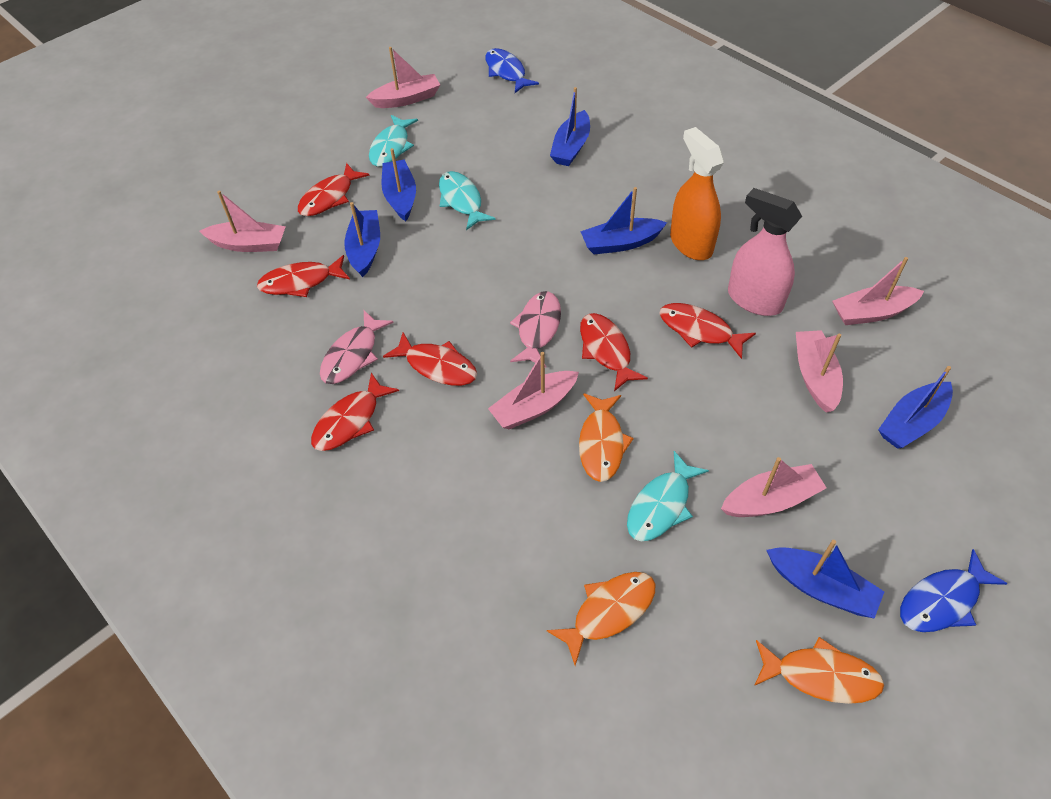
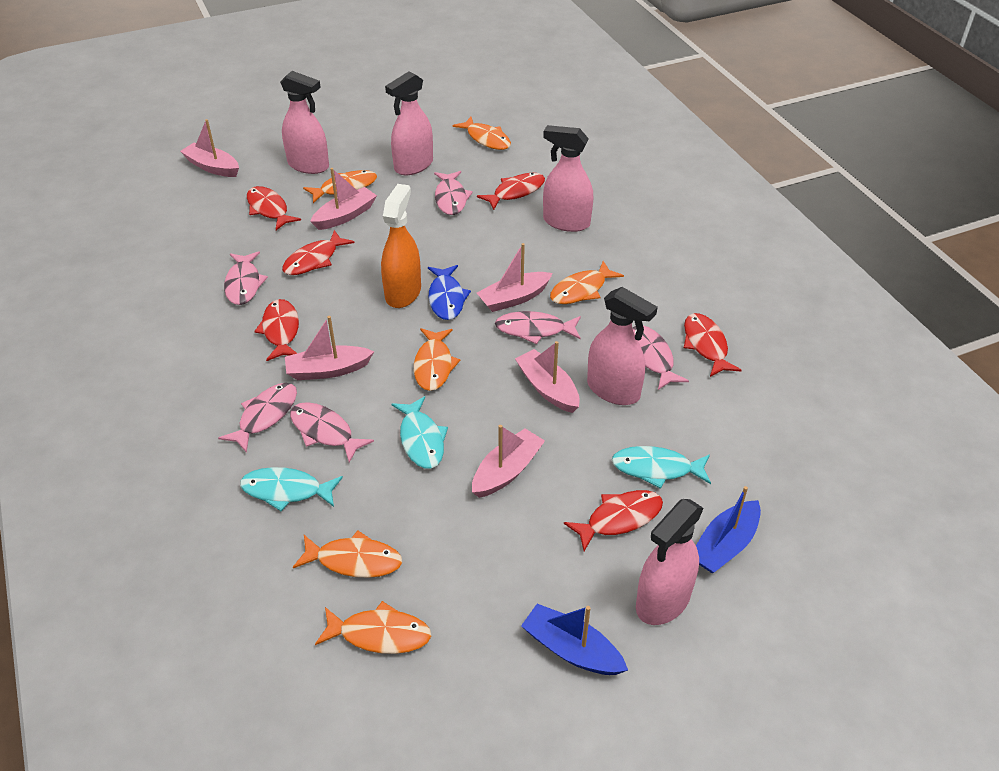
blue boat: 6 -> 2
blue fish: 2 -> 1
orange fish: 3 -> 6
pink fish: 2 -> 6
pink spray bottle: 1 -> 5

